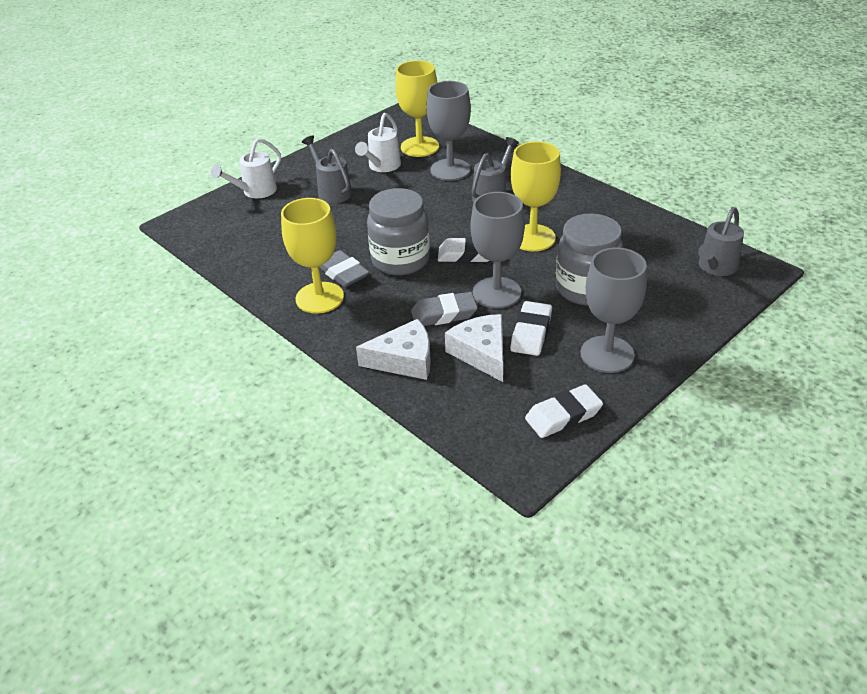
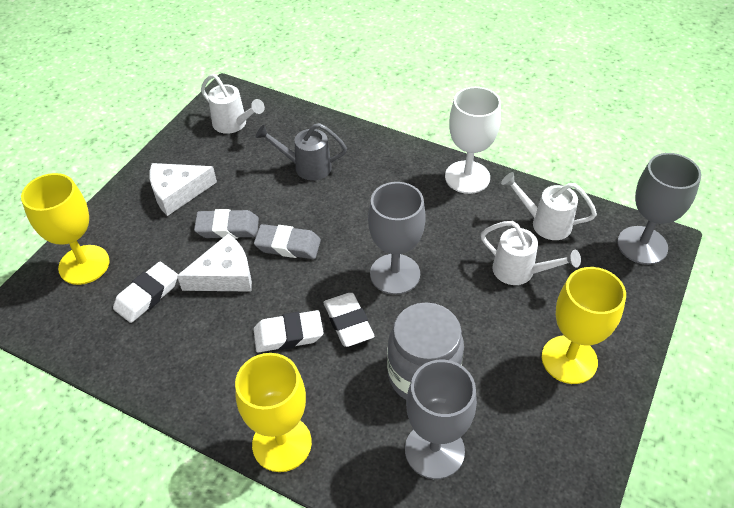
grey jar: 2 -> 1
grey watering can: 3 -> 1
white goblet: 0 -> 1
white watering can: 2 -> 3

